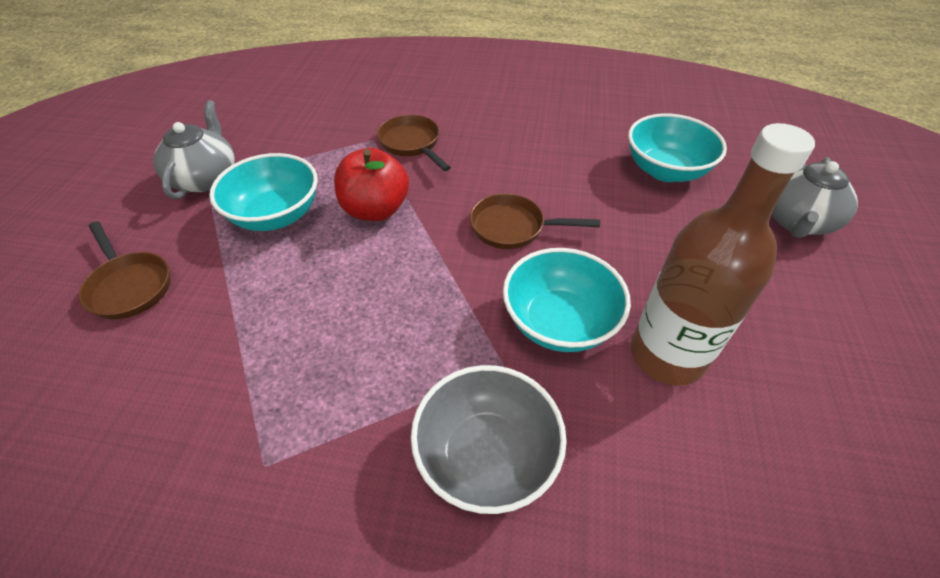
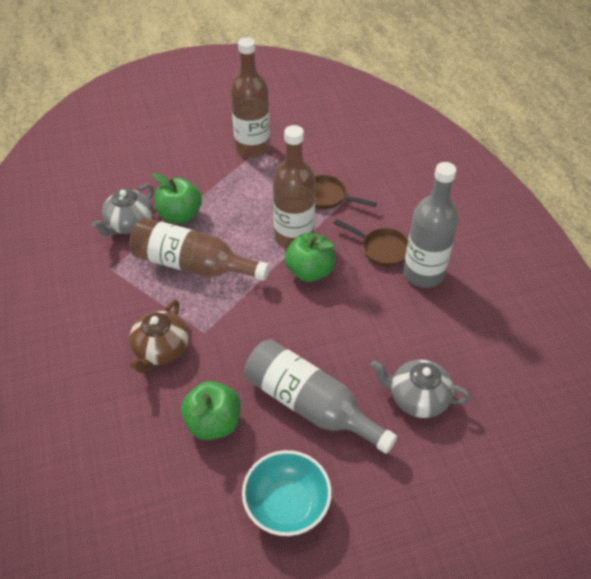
brown bottle: 1 -> 3
brown pan: 3 -> 2
brown teapot: 0 -> 1
green apple: 0 -> 3
grey bottle: 0 -> 2
grey bowl: 1 -> 0
red apple: 1 -> 0
turquoise bowl: 3 -> 1

